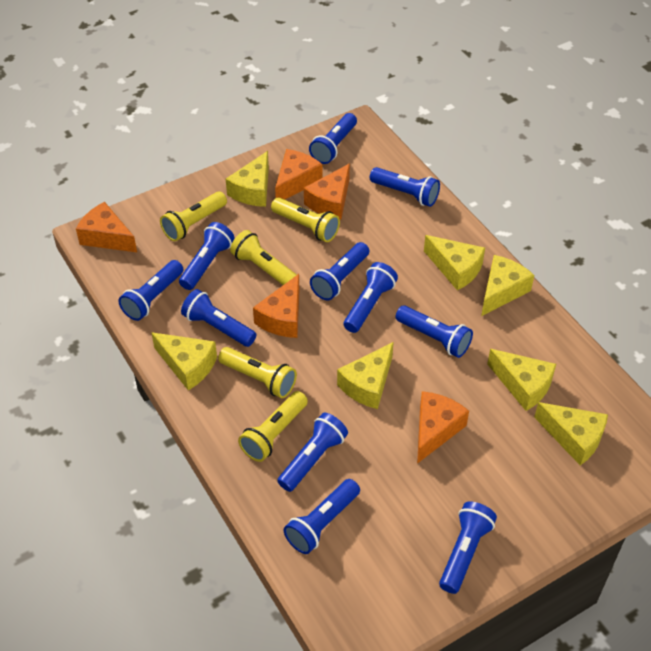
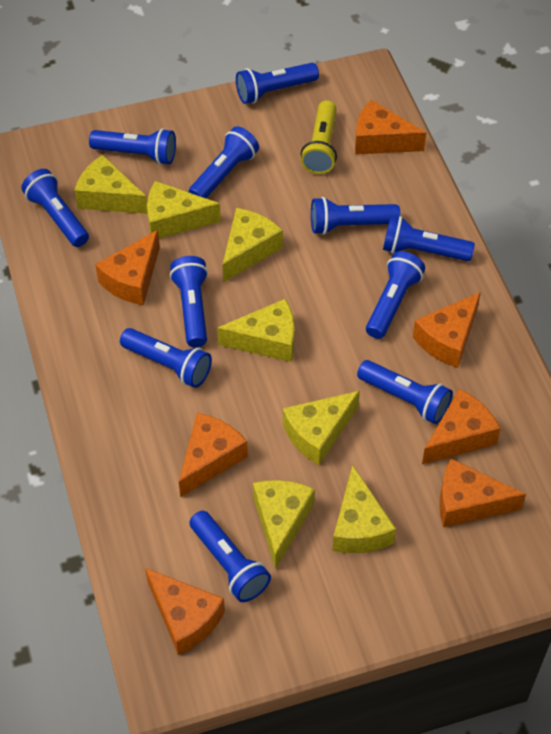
orange cheese: 5 -> 7
yellow flashlight: 5 -> 1

